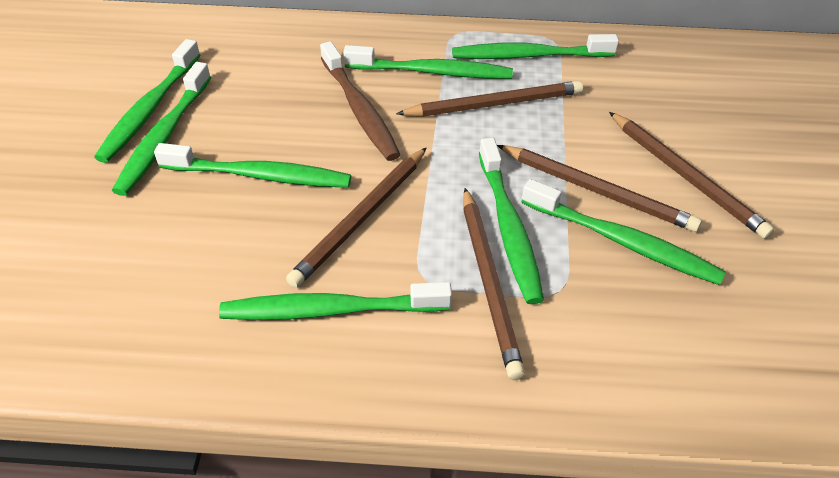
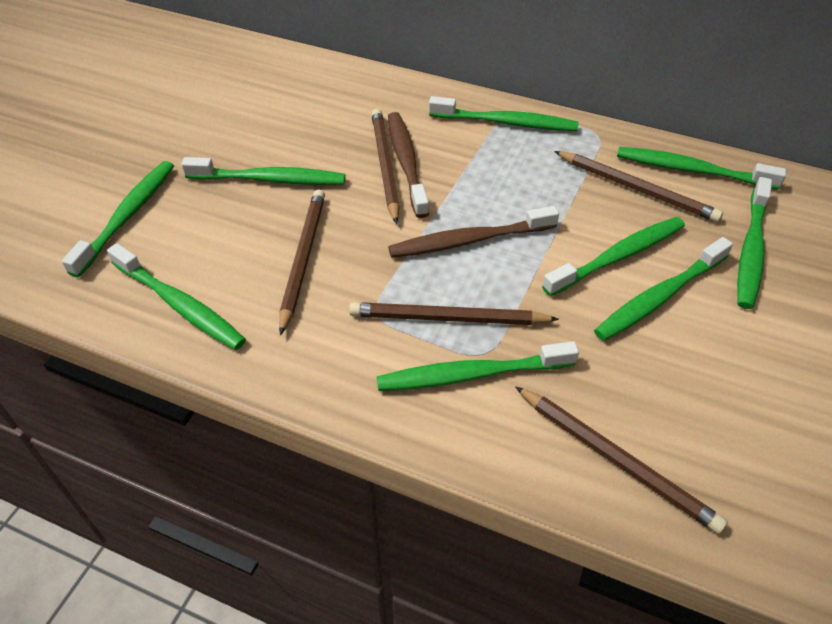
brown toothbrush: 1 -> 2
green toothbrush: 8 -> 9

